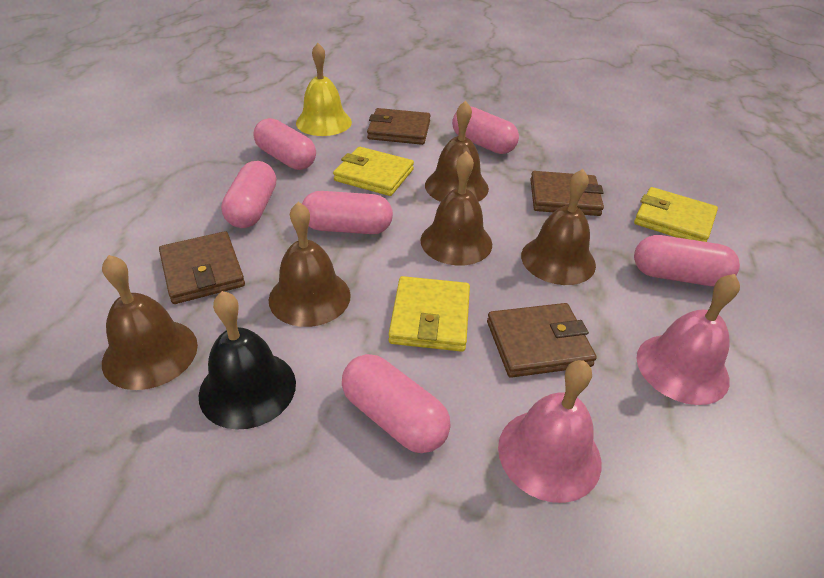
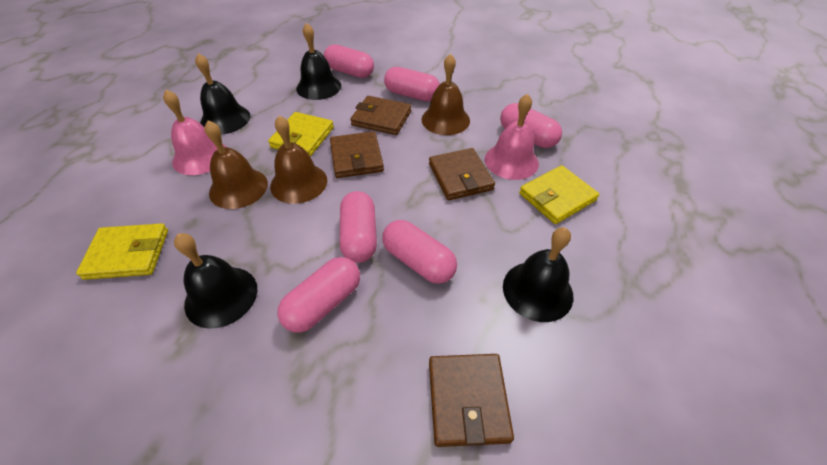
black bell: 1 -> 4
brown bell: 5 -> 3
yellow bell: 1 -> 0

